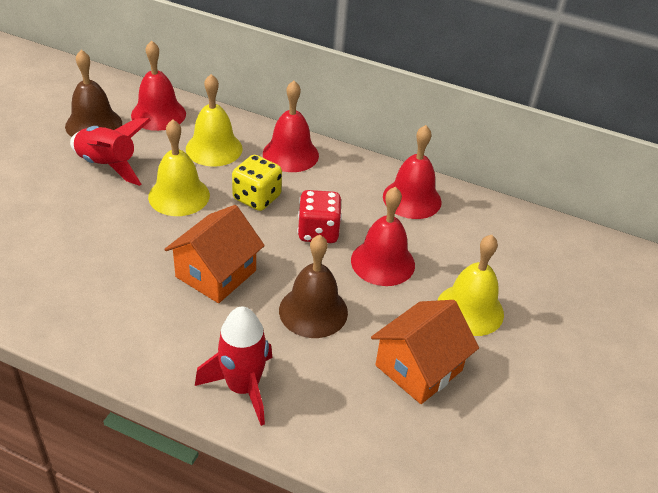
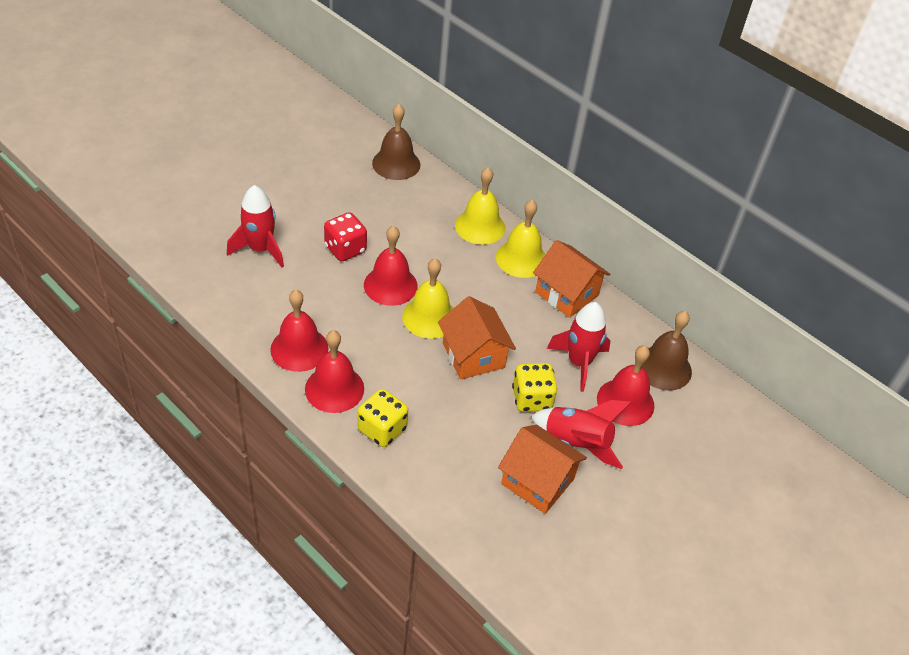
orange house: 2 -> 3
red rocket: 2 -> 3
yellow dice: 1 -> 2

